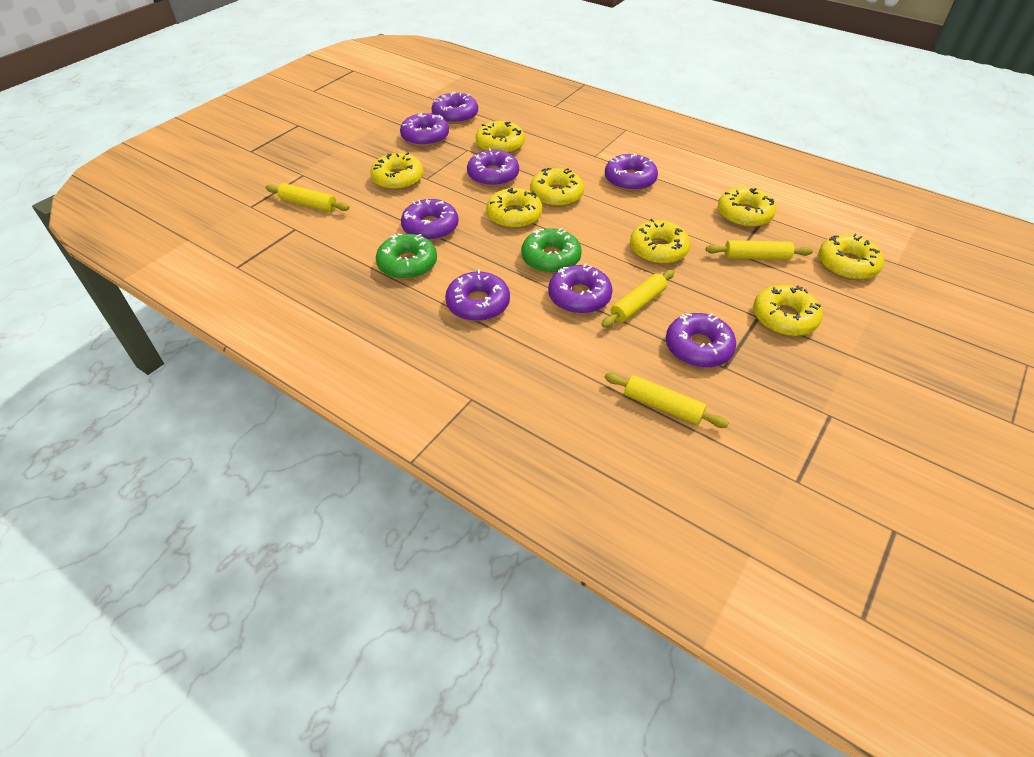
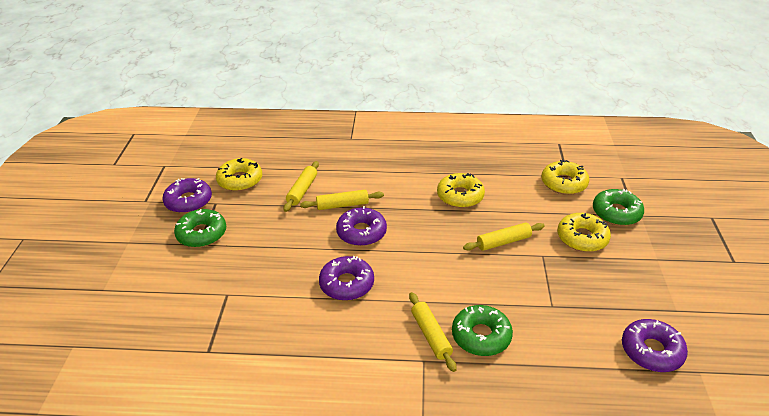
green donut: 2 -> 3
purple donut: 8 -> 4
yellow donut: 8 -> 4

